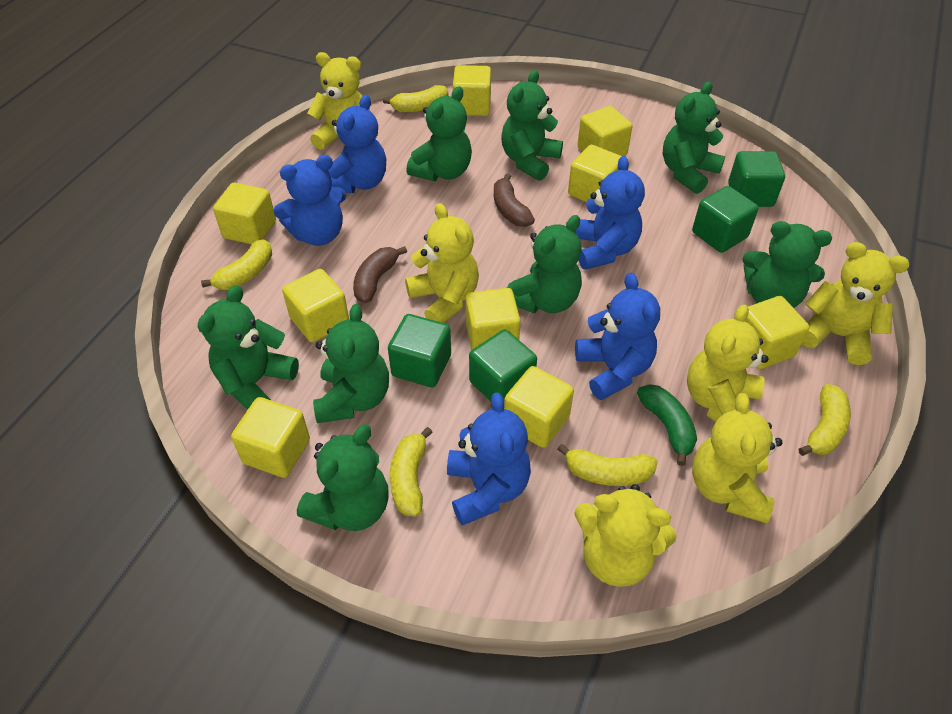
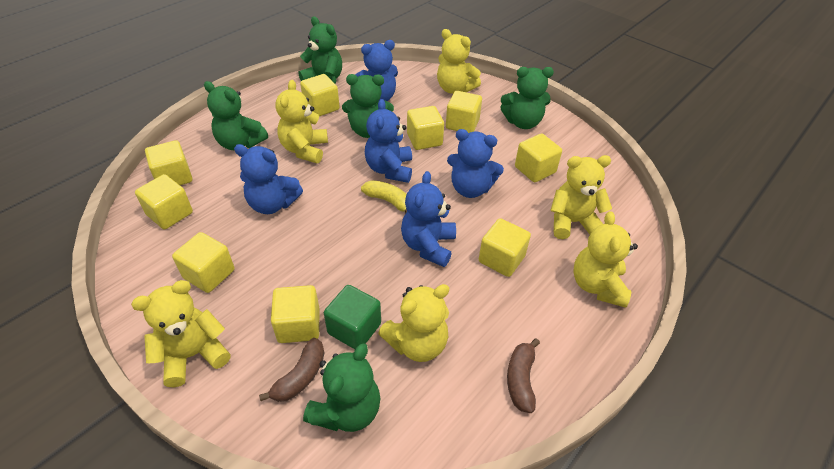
green banana: 1 -> 0
green cube: 4 -> 1
green teddy bear: 8 -> 5
yellow banana: 5 -> 1

